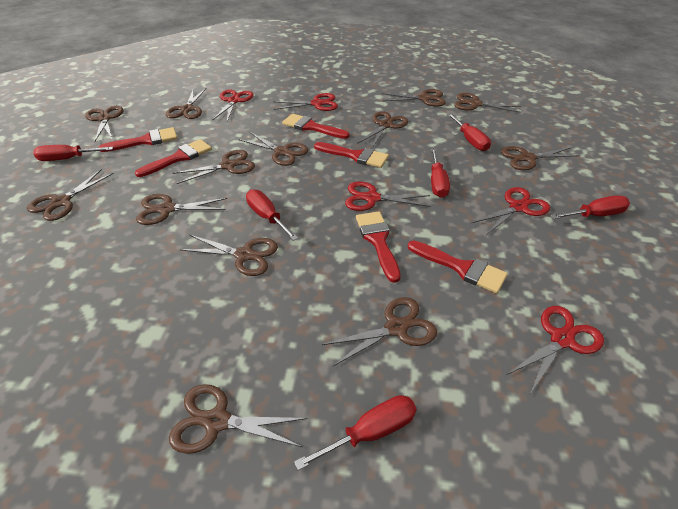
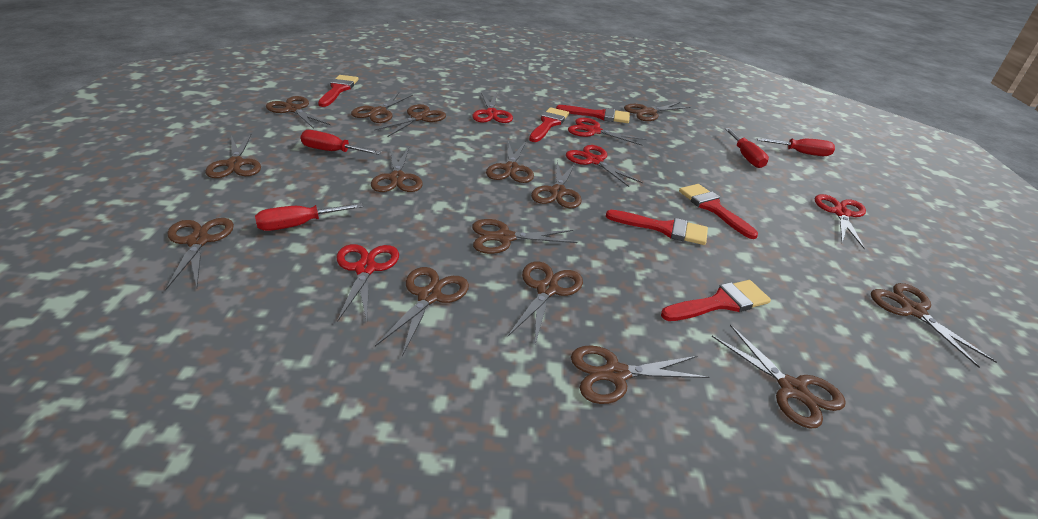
brown scissors: 13 -> 15
red screwdriver: 6 -> 4

